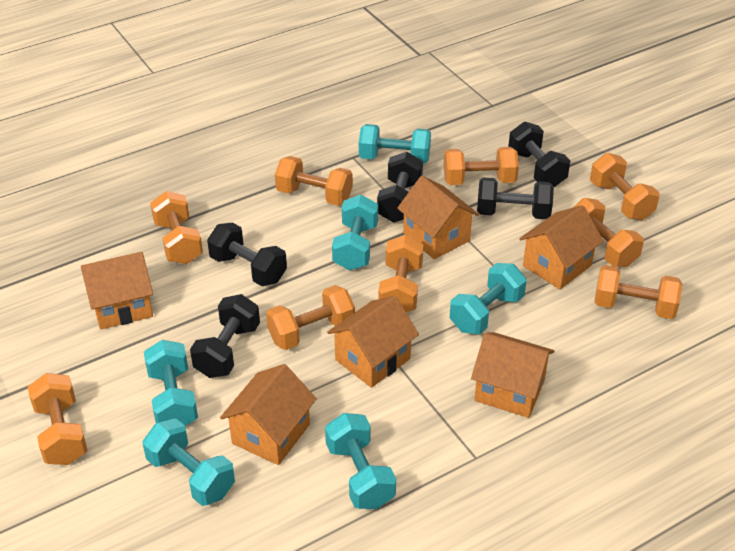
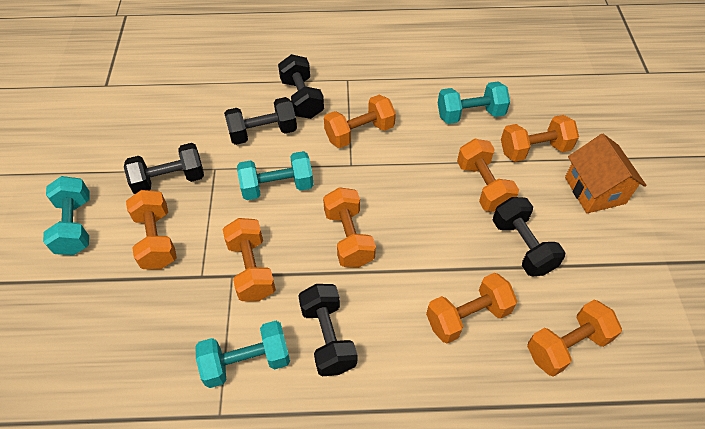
orange dumbbell: 9 -> 8
orange house: 6 -> 1
turquoise dumbbell: 6 -> 4

